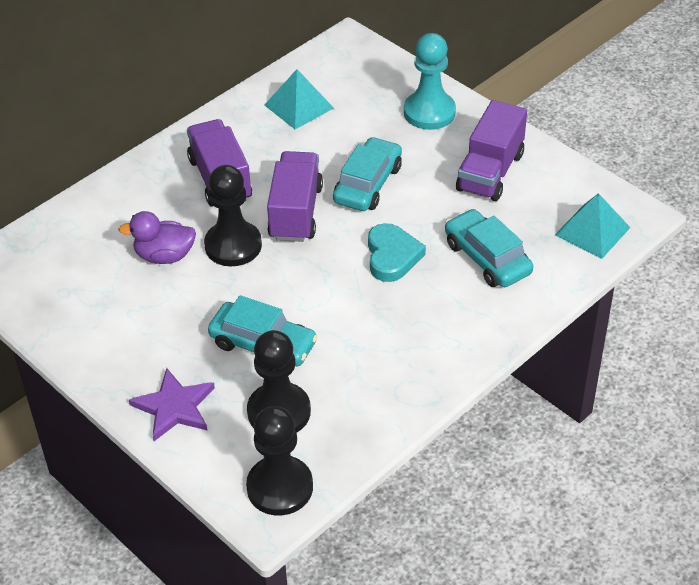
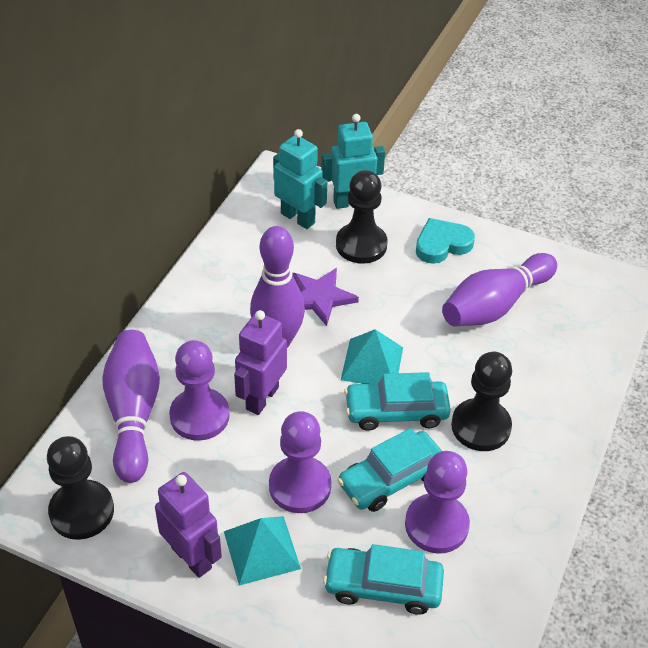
purple bowling pin: 0 -> 3
purple duck: 1 -> 0
purple pawn: 0 -> 3
purple robot: 0 -> 2
purple truck: 3 -> 0
turquoise pawn: 1 -> 0
turquoise robot: 0 -> 2

